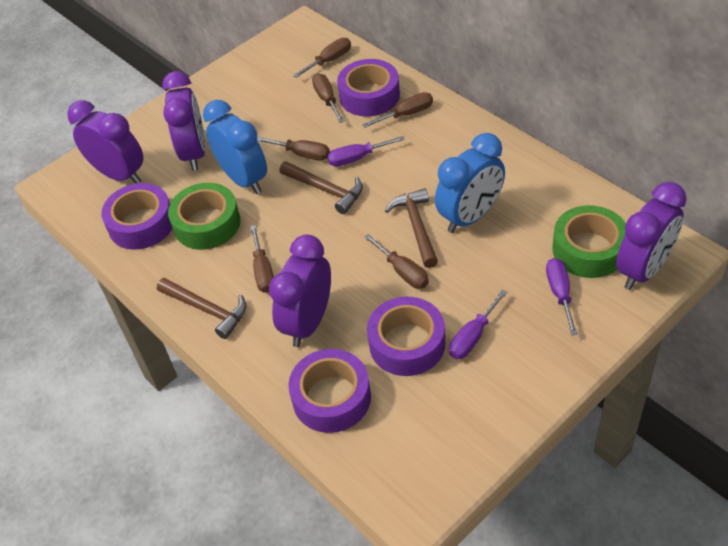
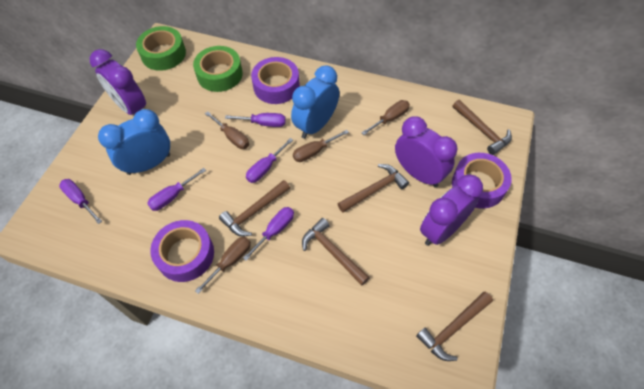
brown hammer: 3 -> 5
brown screwdriver: 6 -> 4
purple clock: 4 -> 3
purple screwdriver: 3 -> 5
purple tape: 4 -> 3

